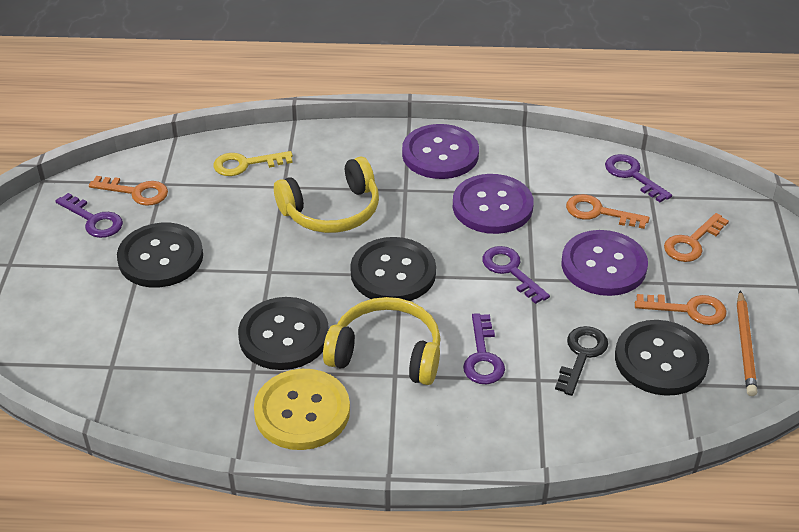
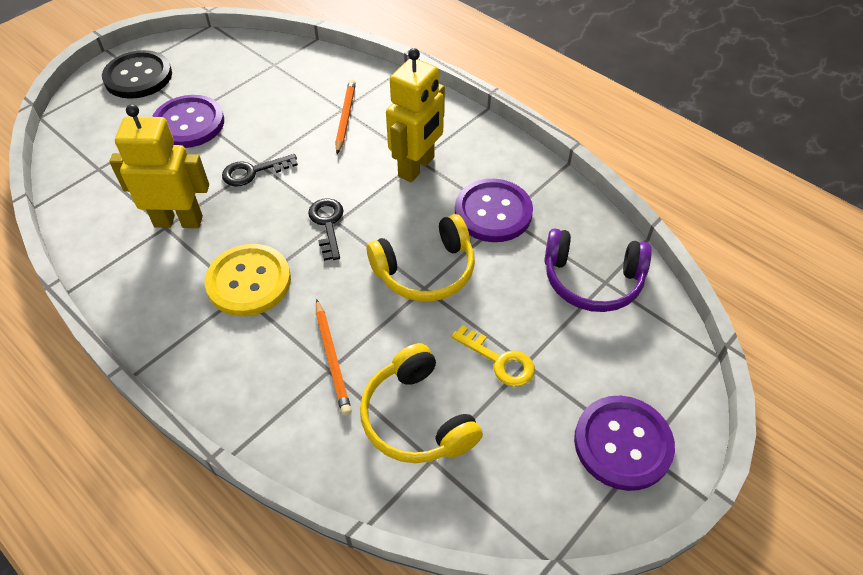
black button: 4 -> 1
black key: 1 -> 2
orange key: 4 -> 0
orange pencil: 1 -> 2
purple headphones: 0 -> 1
purple key: 4 -> 0
yellow robot: 0 -> 2

